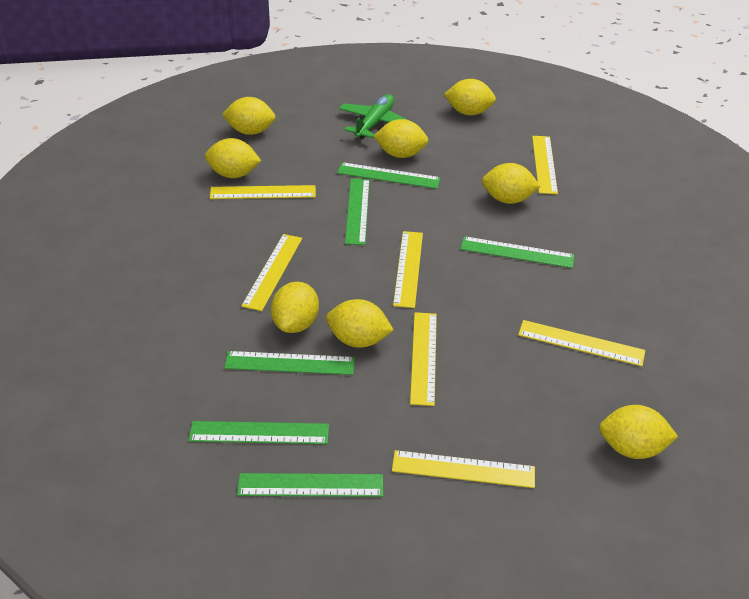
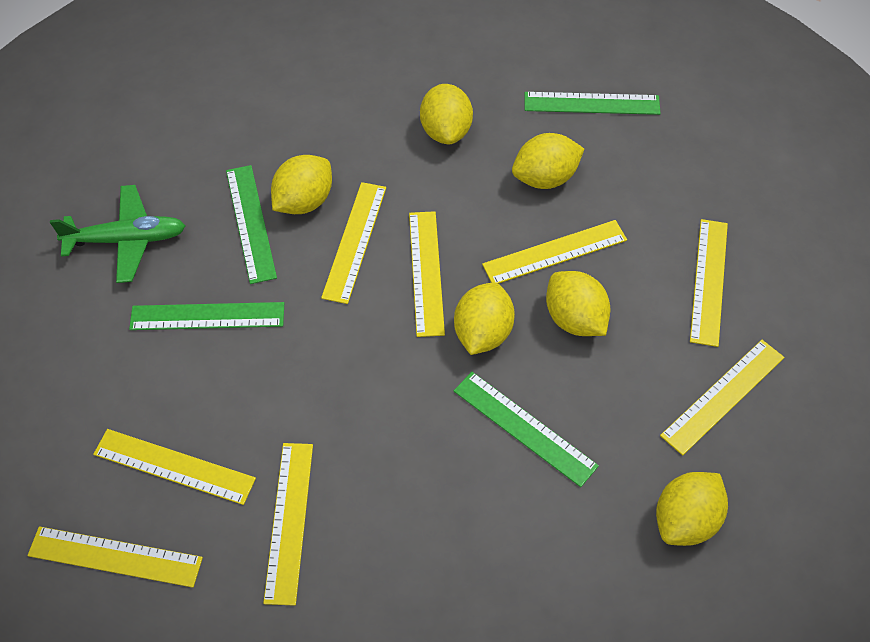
green ruler: 6 -> 4
yellow lemon: 8 -> 6
yellow ruler: 7 -> 8

